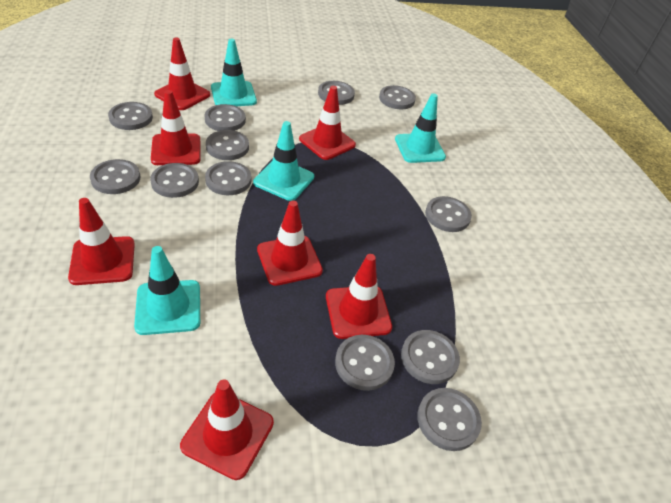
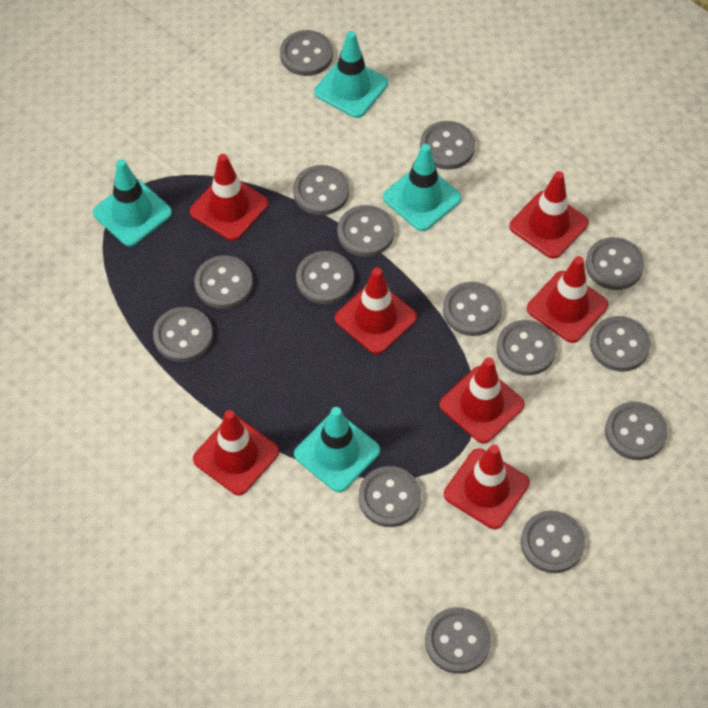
grey button: 12 -> 15

